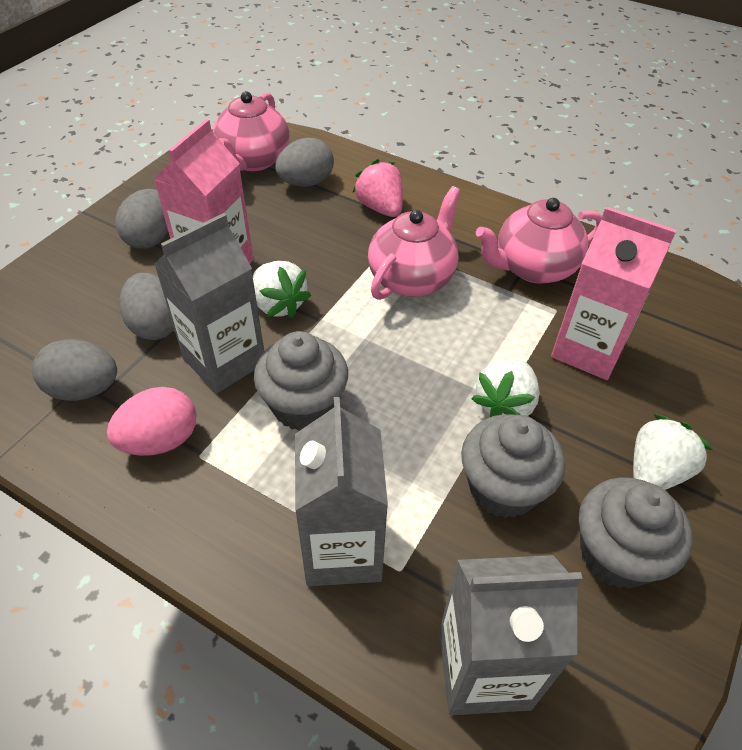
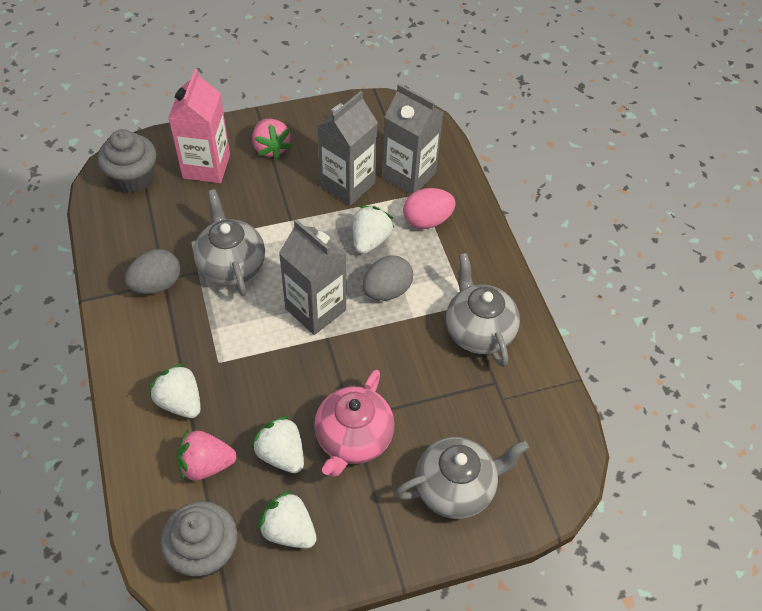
grey cupcake: 3 -> 2
grey egg: 4 -> 2
grey teapot: 0 -> 3
pink carton: 2 -> 1
pink strawberry: 1 -> 2
pink teapot: 3 -> 1
white strawberry: 3 -> 4

